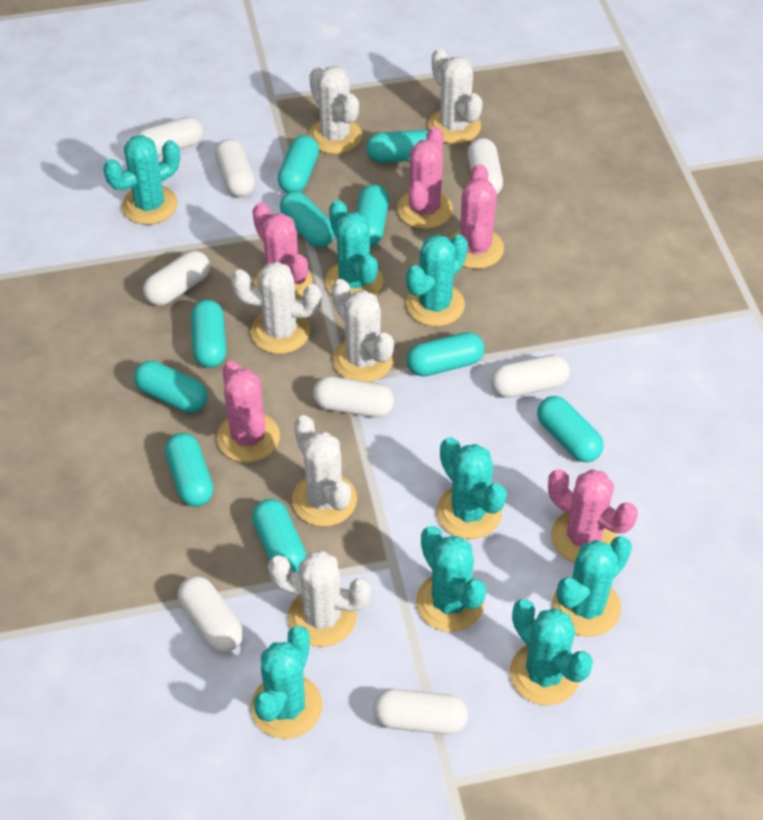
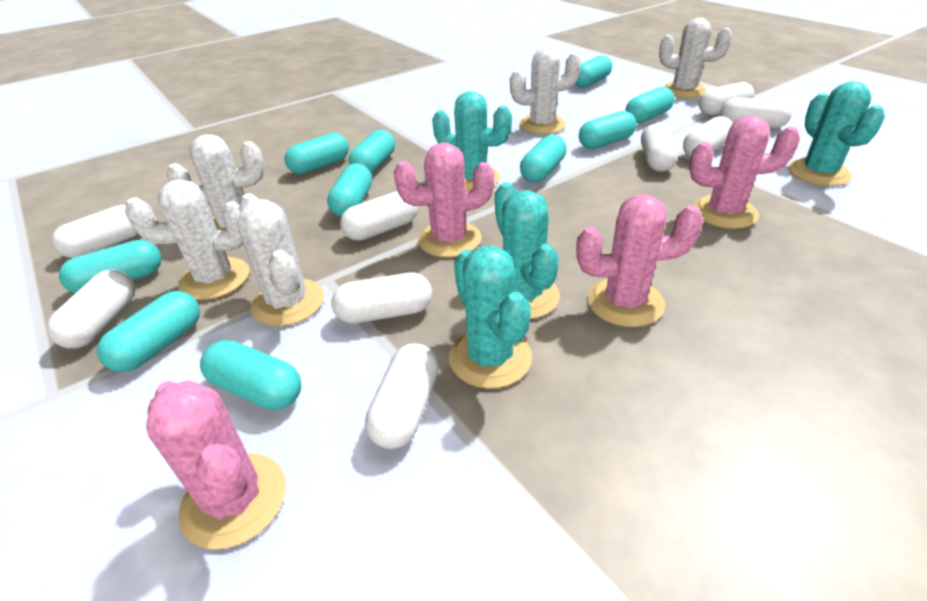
pink cactus: 5 -> 4
turquoise cactus: 8 -> 4
white cactus: 6 -> 5
white capsule: 8 -> 9

